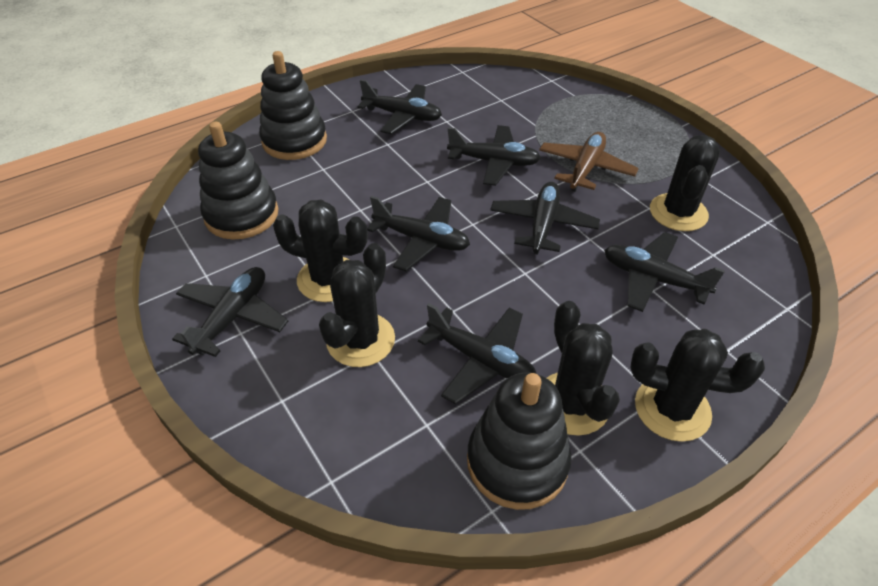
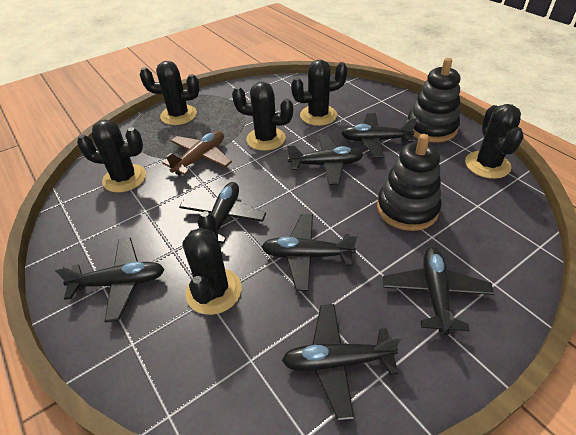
black cactus: 5 -> 6
black stacking toy: 3 -> 2

